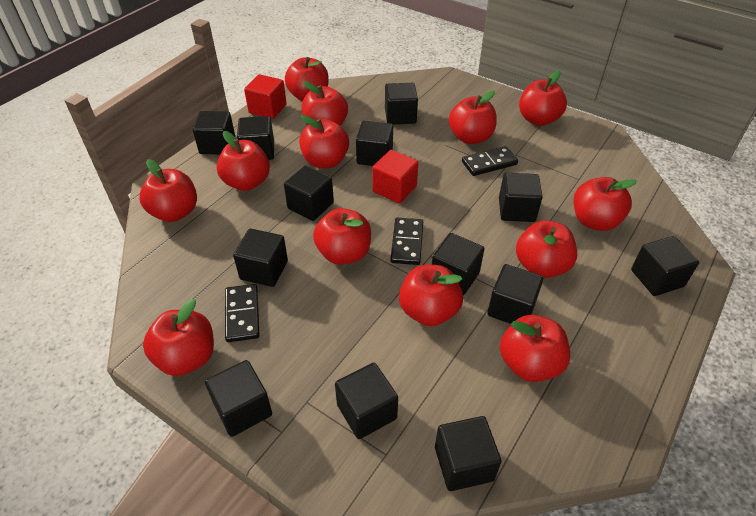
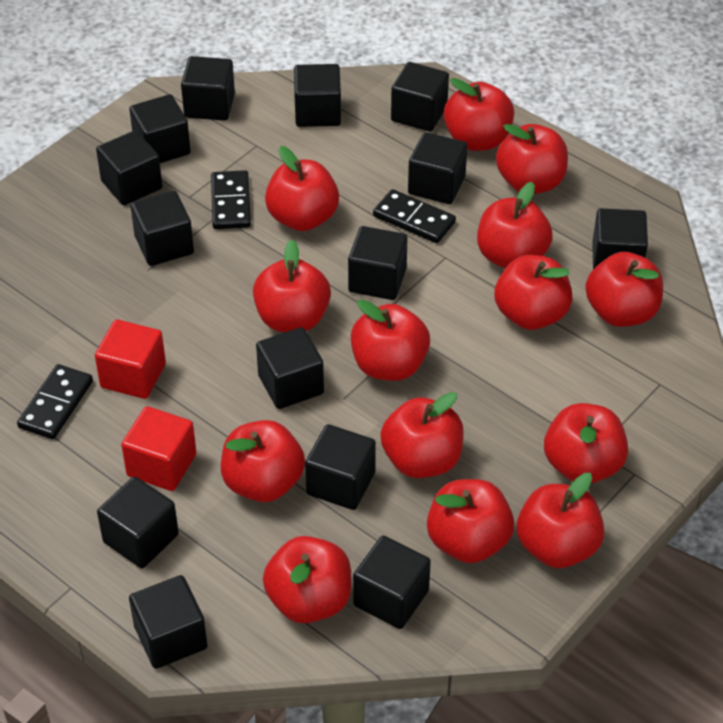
black cube: 13 -> 14
red apple: 13 -> 14

